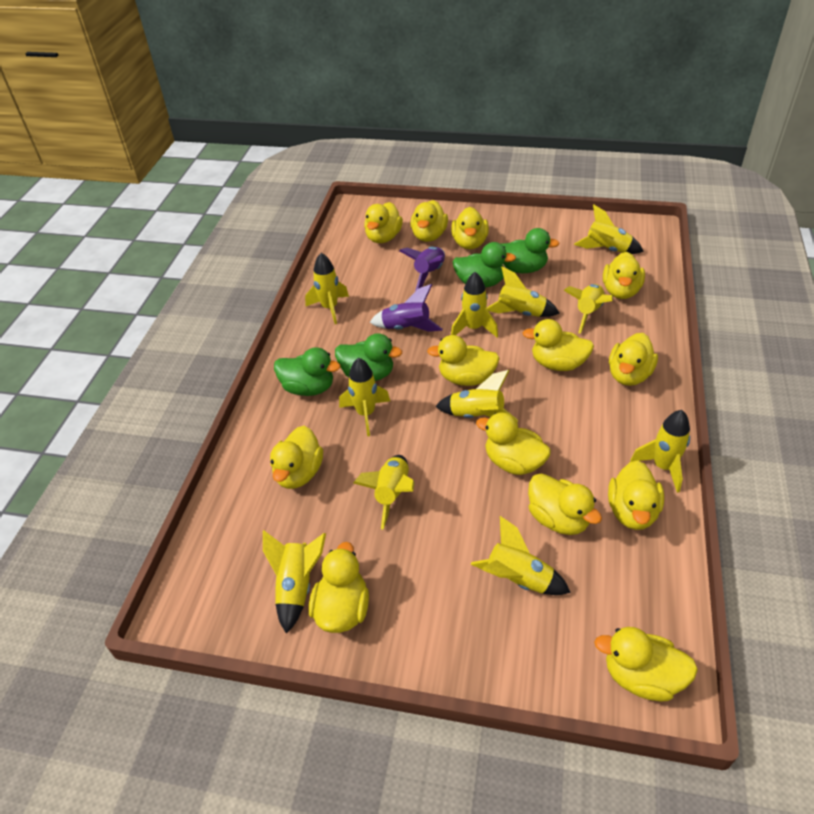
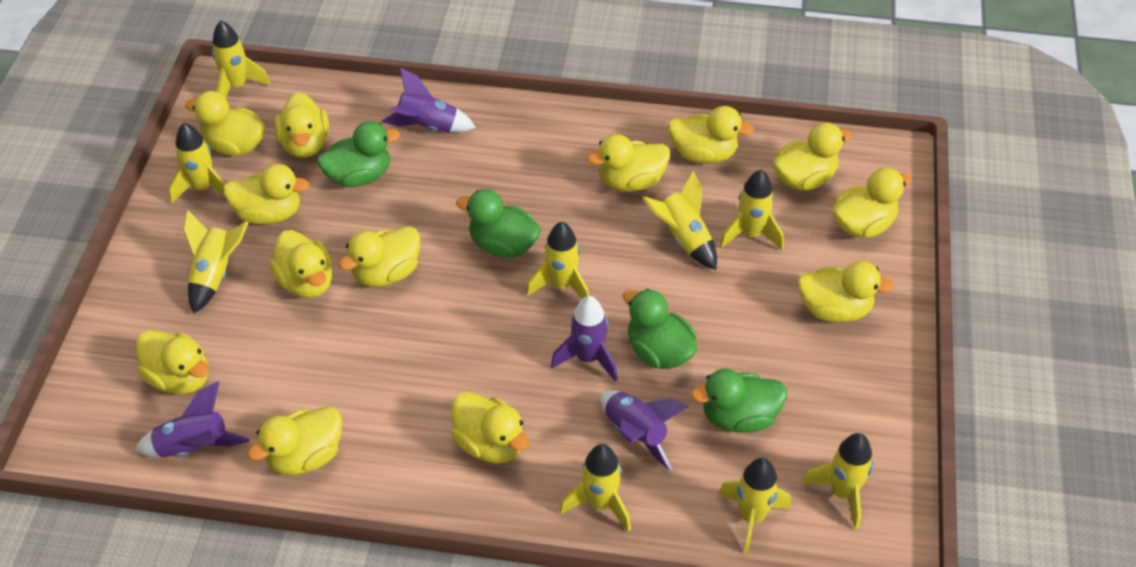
purple rocket: 2 -> 4
yellow rocket: 11 -> 9

